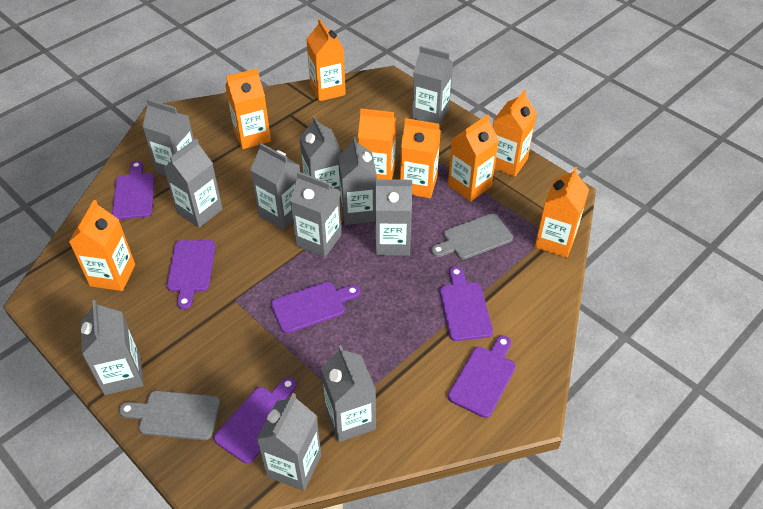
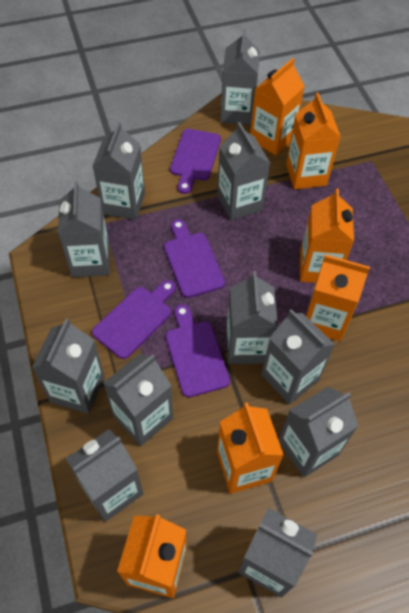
grey cutting board: 2 -> 0
orange carton: 8 -> 6
purple cutting board: 6 -> 4

